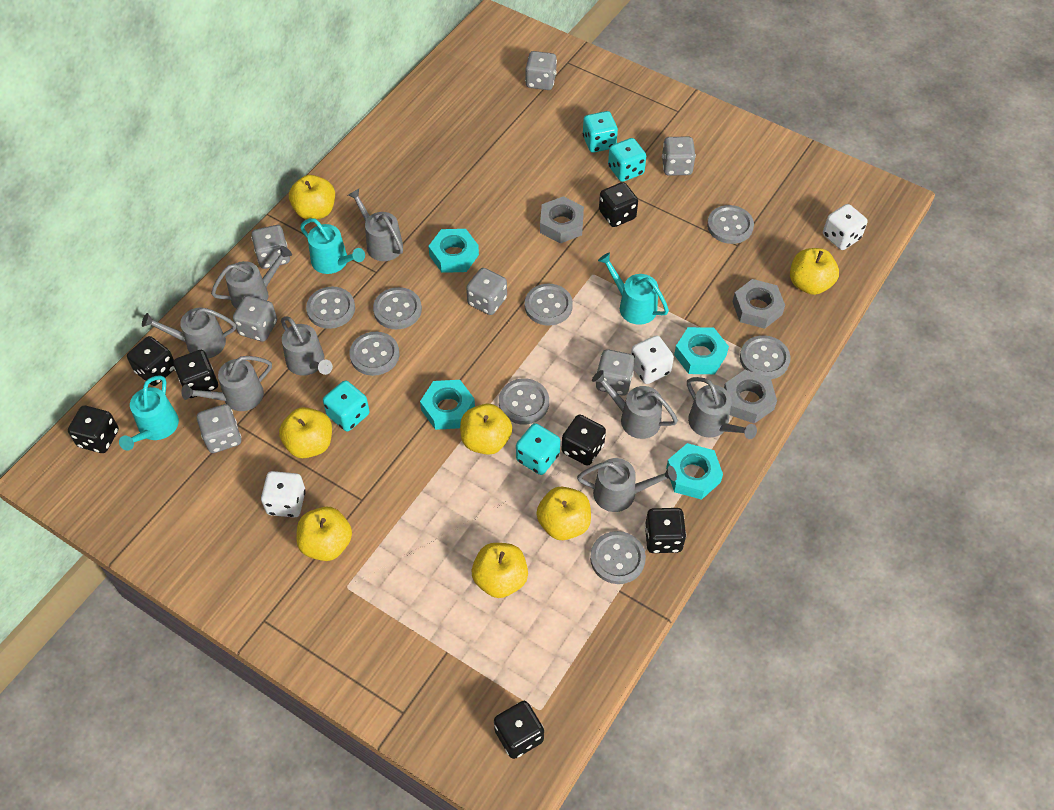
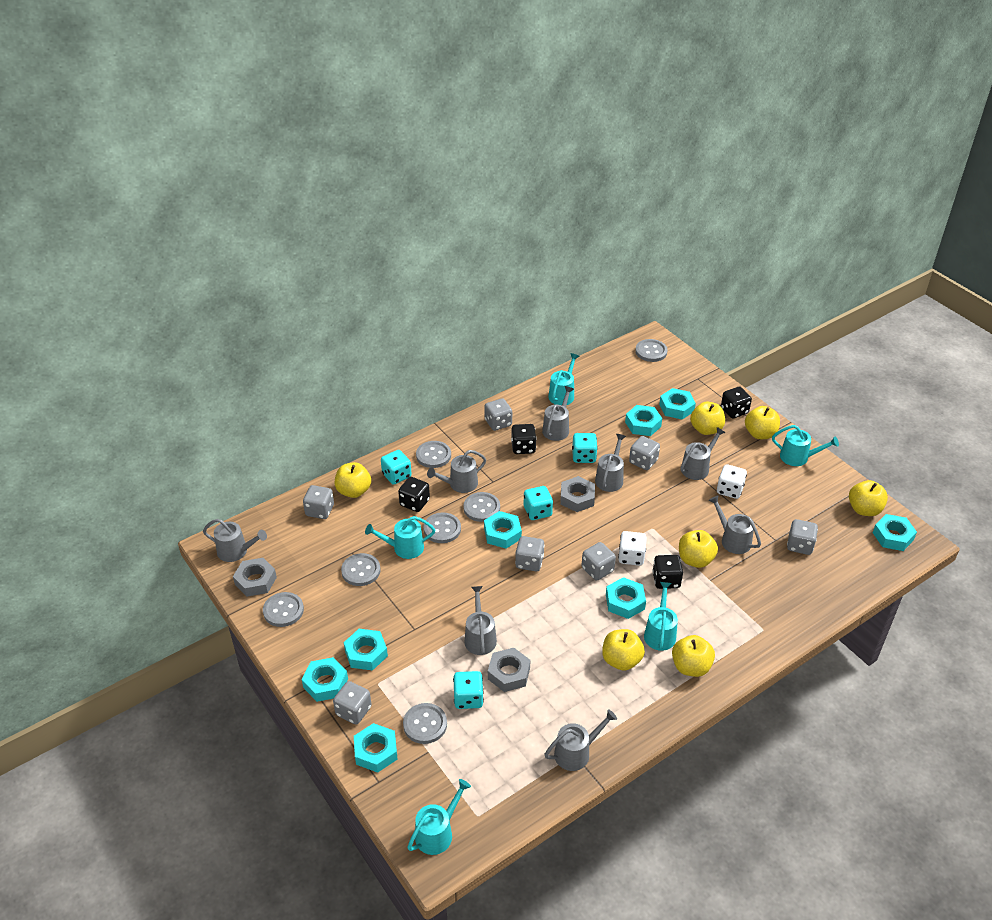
black dice: 7 -> 4
grey button: 8 -> 7
turquoise nut: 4 -> 8
turquoise watering can: 3 -> 5
white dice: 3 -> 2

